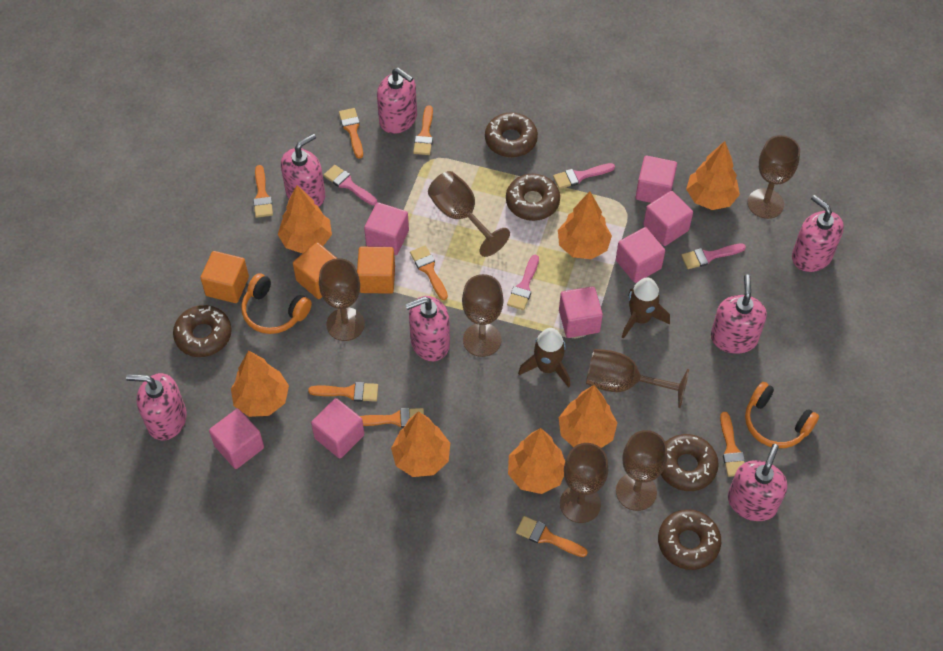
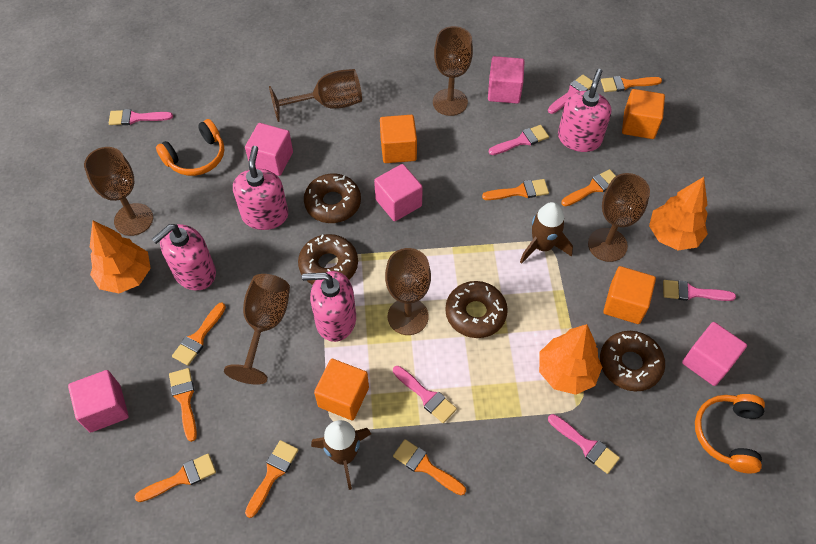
brown donut: 5 -> 4
brown goblet: 7 -> 6
orange cube: 3 -> 4
orange tree: 7 -> 3
pink brush: 4 -> 6
pink cube: 7 -> 5
pink soap dispenser: 7 -> 4

